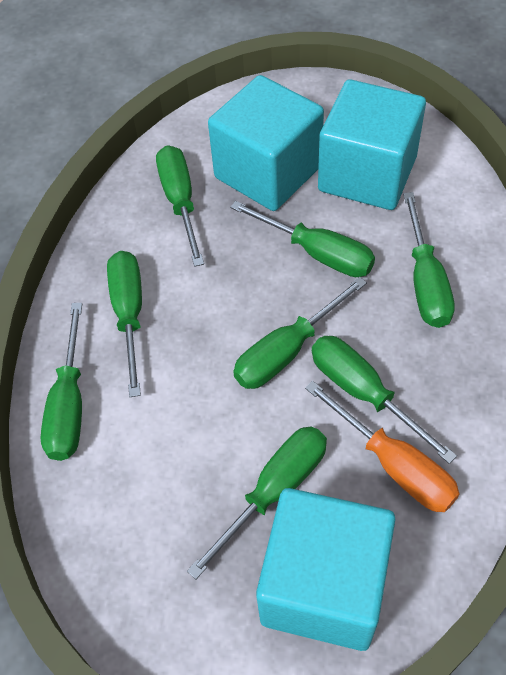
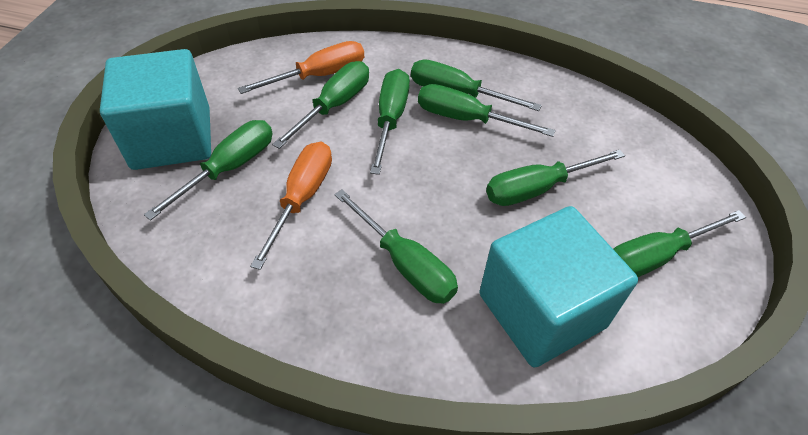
orange screwdriver: 1 -> 2
turquoise cube: 3 -> 2

